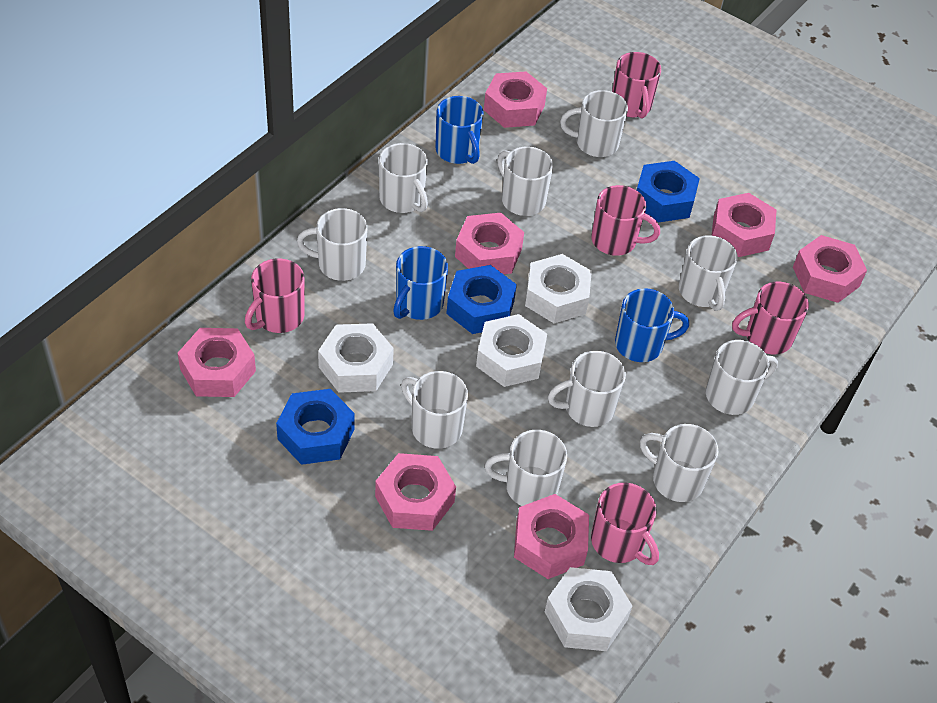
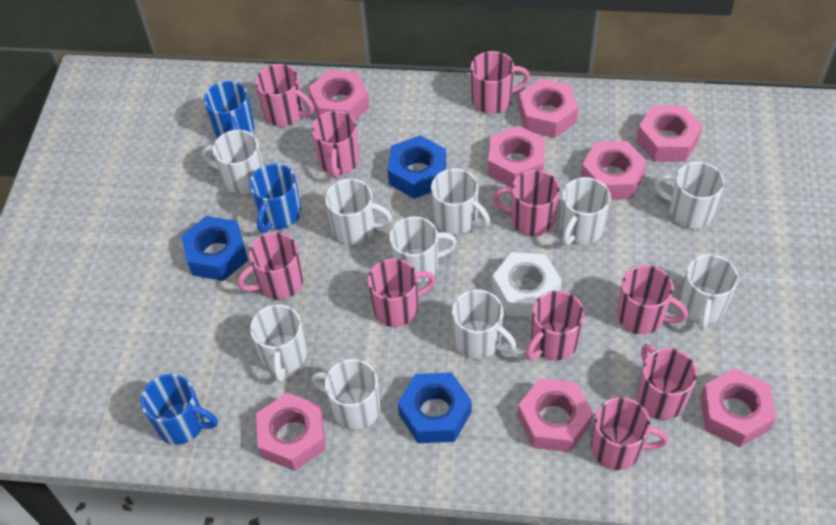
pink mug: 5 -> 10
pink nut: 7 -> 8
white nut: 4 -> 1

